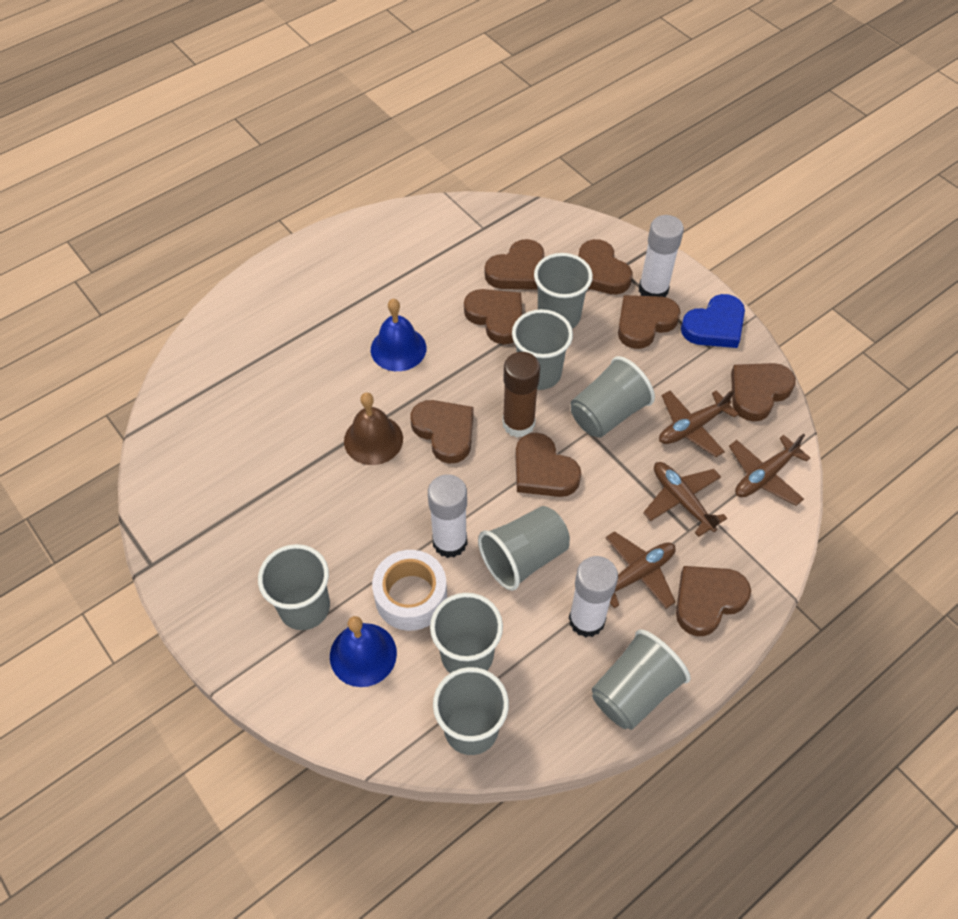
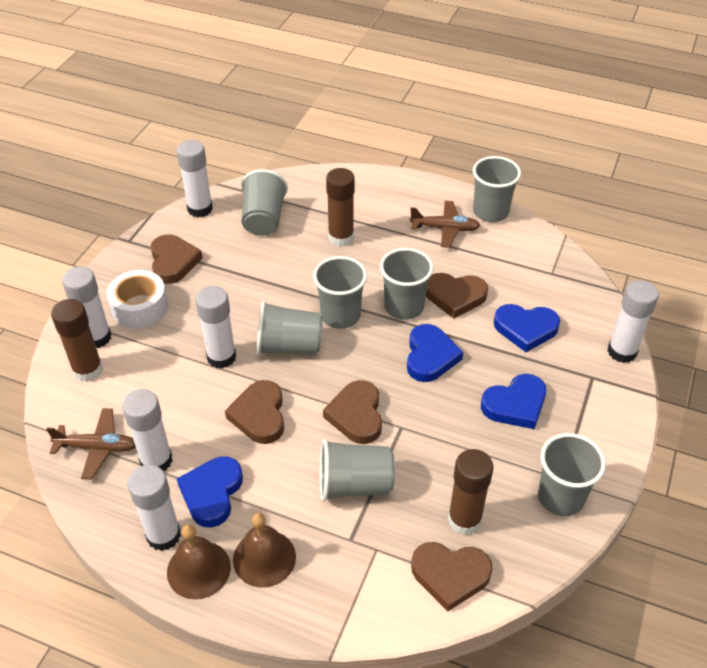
blue bell: 2 -> 0
blue heart: 1 -> 4
brown bell: 1 -> 2
brown glue stick: 1 -> 3
brown heart: 8 -> 5
brown plane: 4 -> 2
grey cup: 8 -> 7
white glue stick: 3 -> 6

